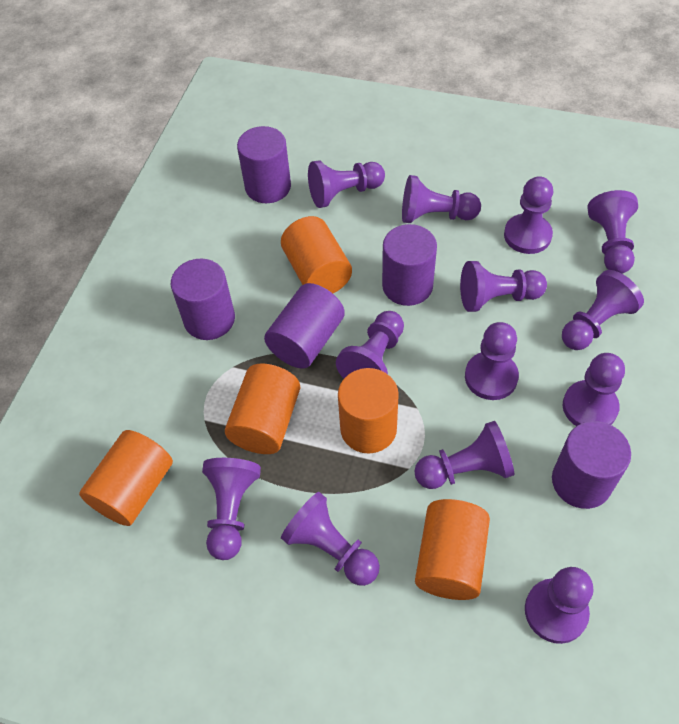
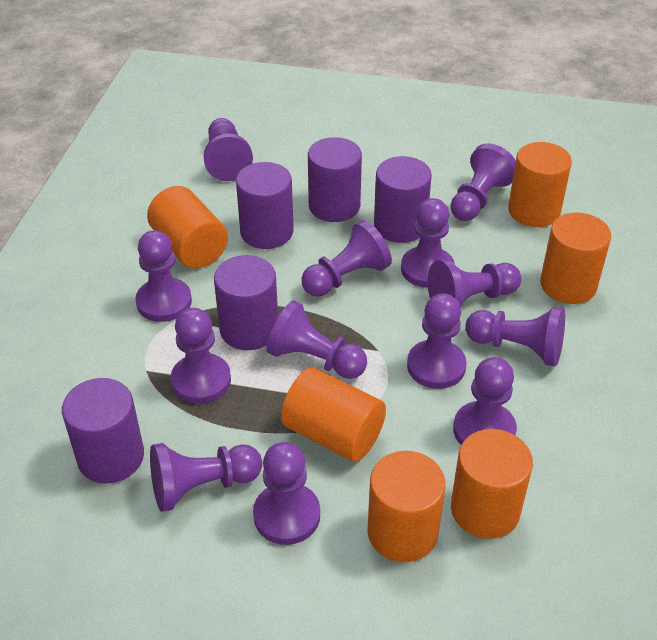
orange cylinder: 5 -> 6

